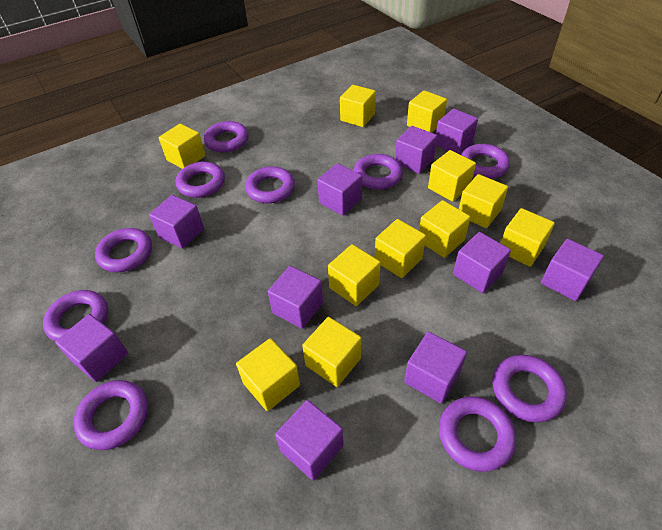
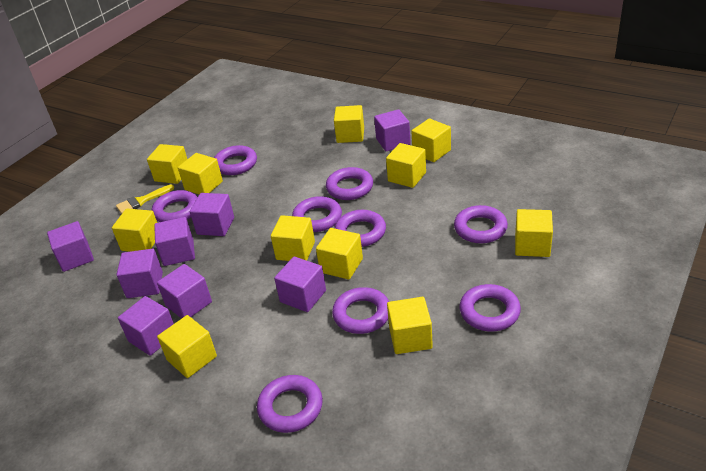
purple cube: 10 -> 8
purple ring: 10 -> 9
yellow brush: 0 -> 1

